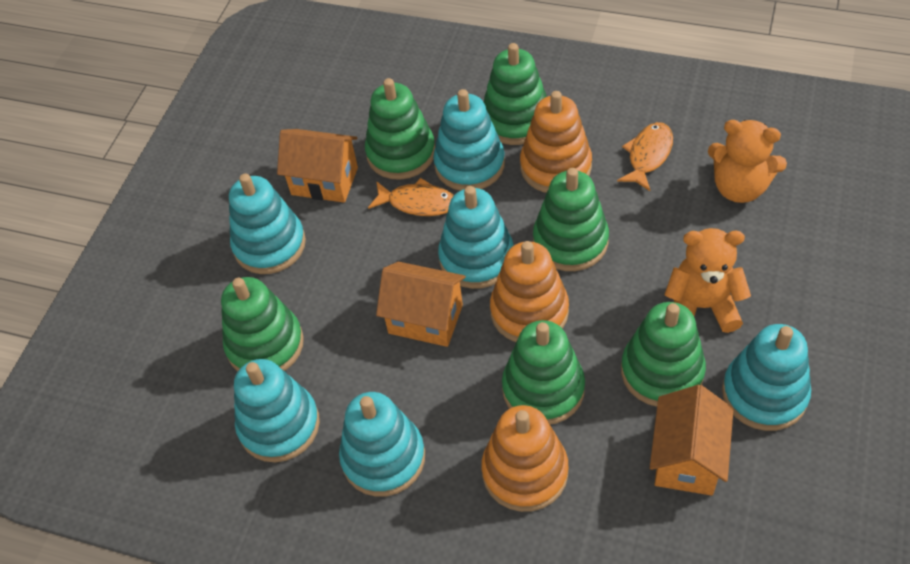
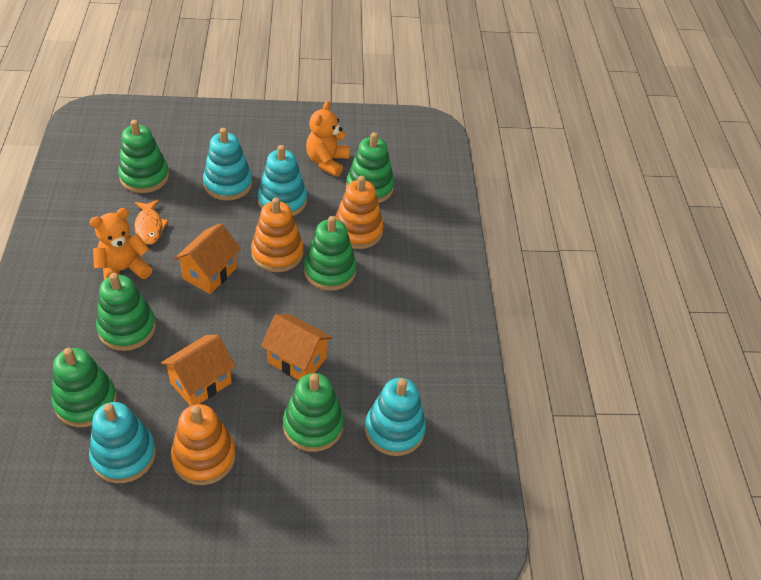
orange fish: 2 -> 1
turquoise stacking toy: 6 -> 4

